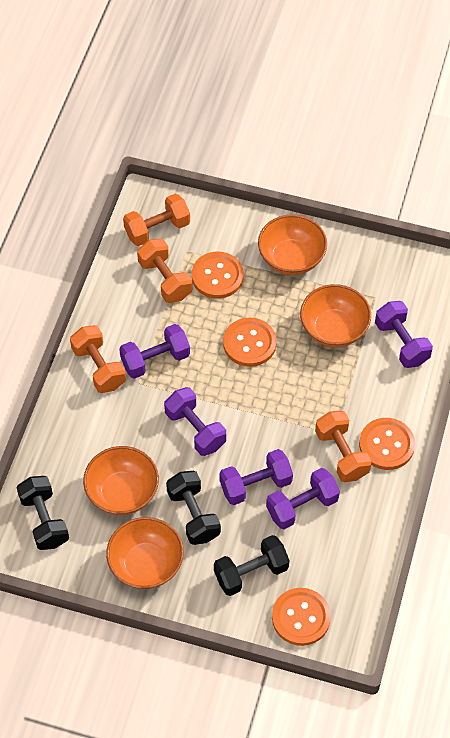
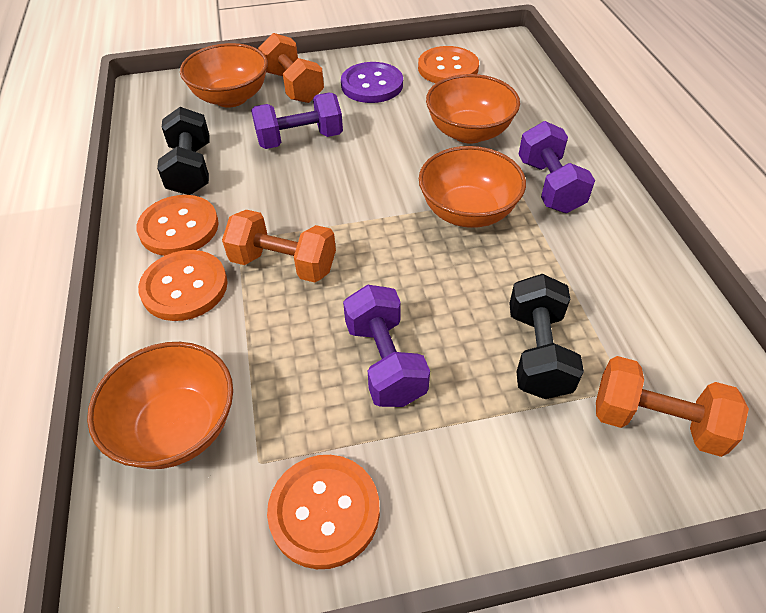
black dumbbell: 3 -> 2
orange dumbbell: 4 -> 3
purple button: 0 -> 1
purple dumbbell: 5 -> 3

